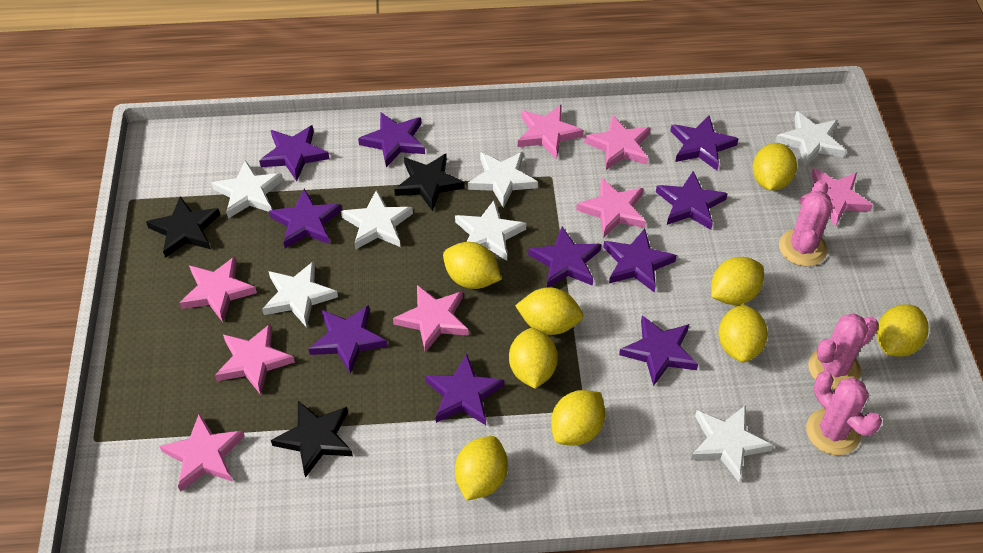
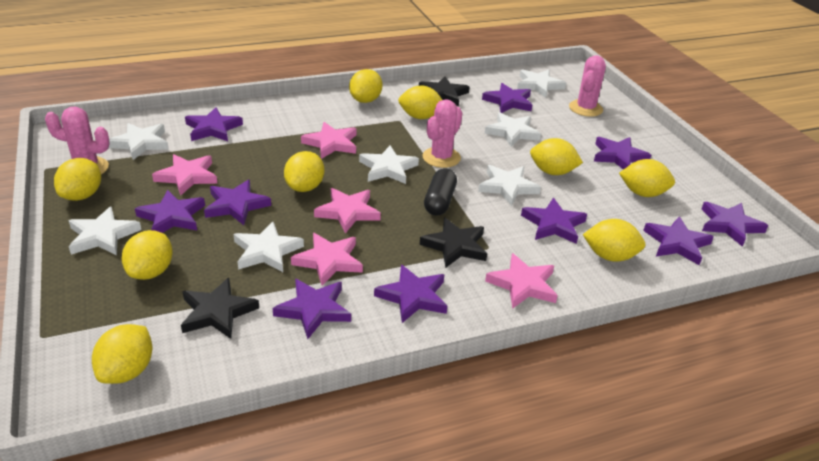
black capsule: 0 -> 1
pink star: 8 -> 5

